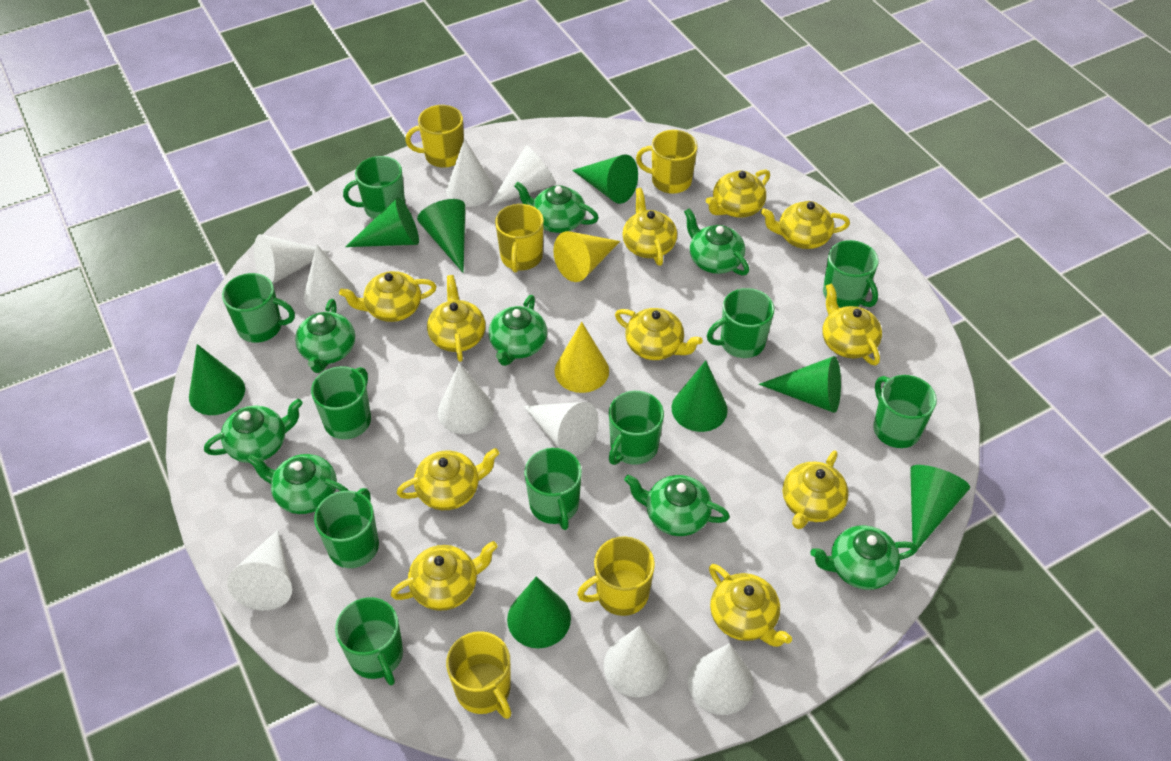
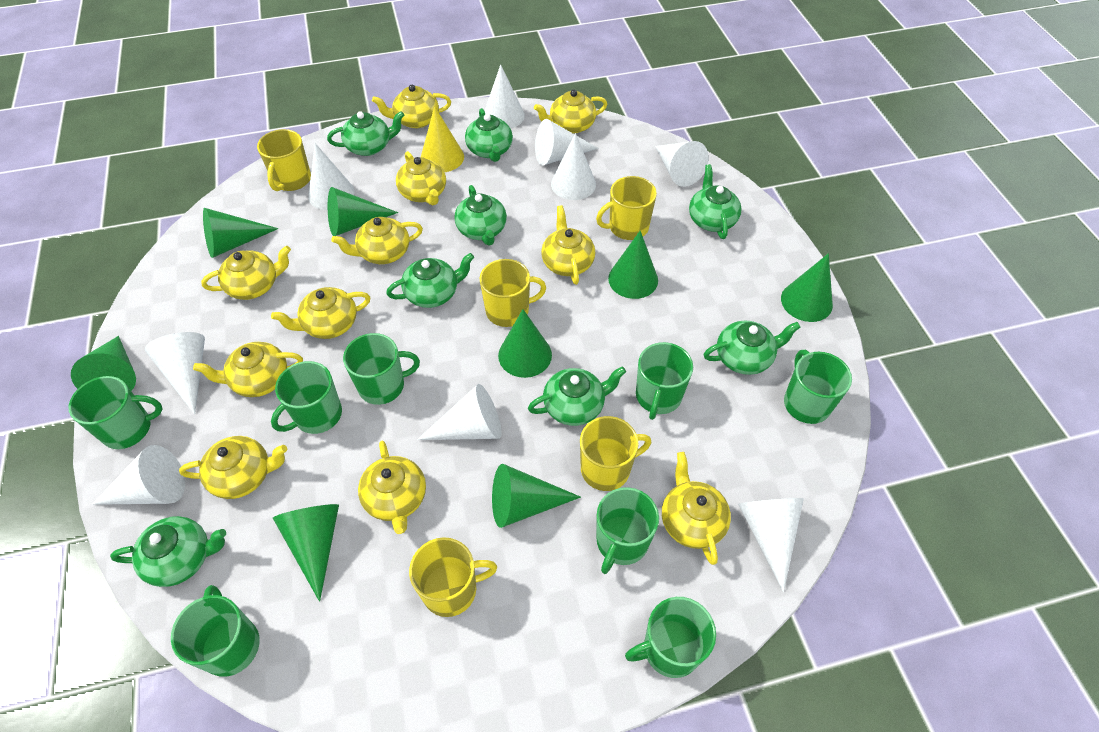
green mug: 10 -> 8
yellow cone: 2 -> 1

